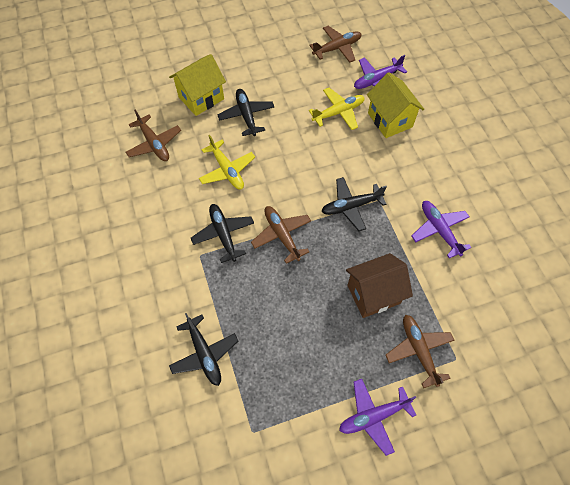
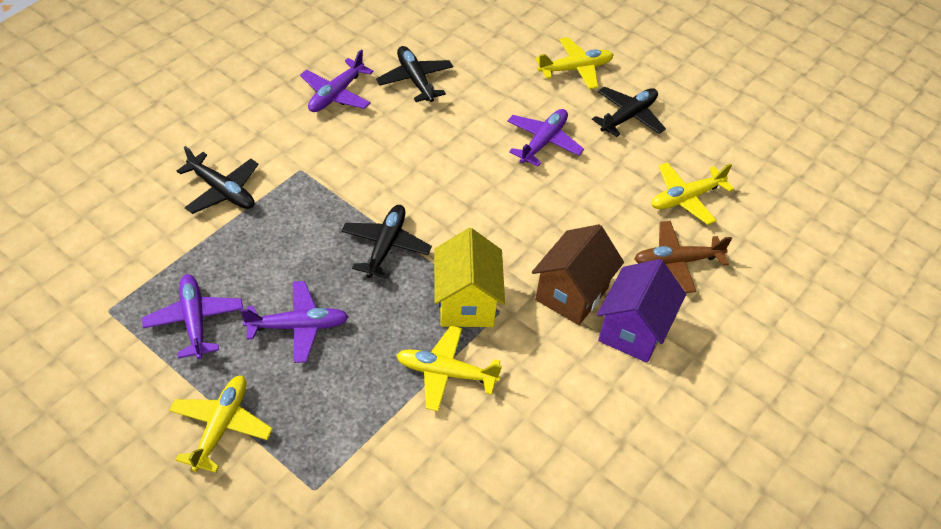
brown plane: 4 -> 1
purple house: 0 -> 1
purple plane: 3 -> 4
yellow house: 2 -> 1
yellow plane: 2 -> 4

